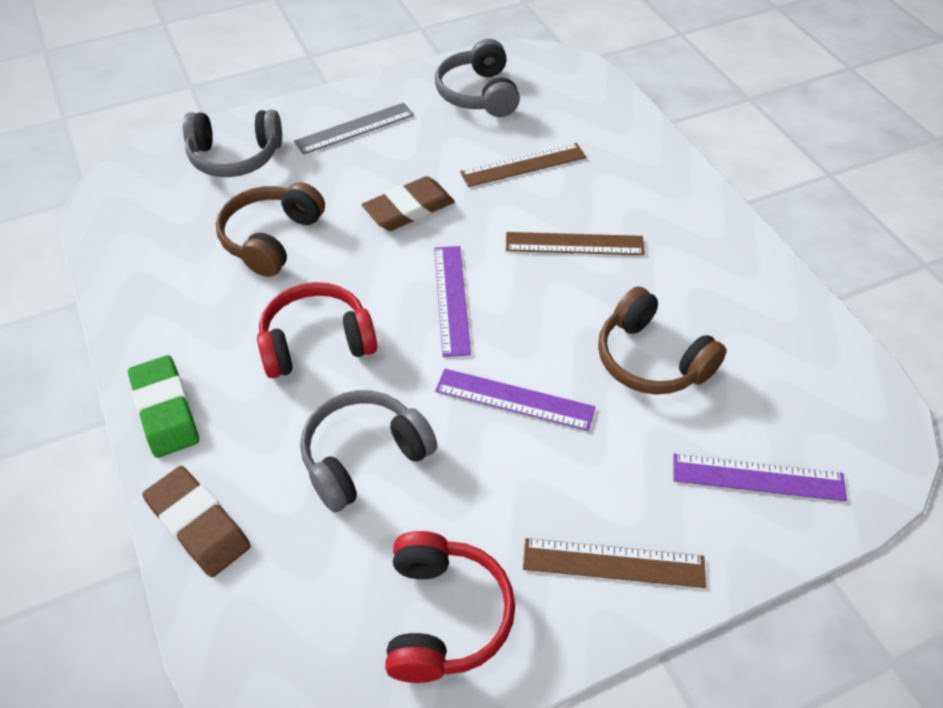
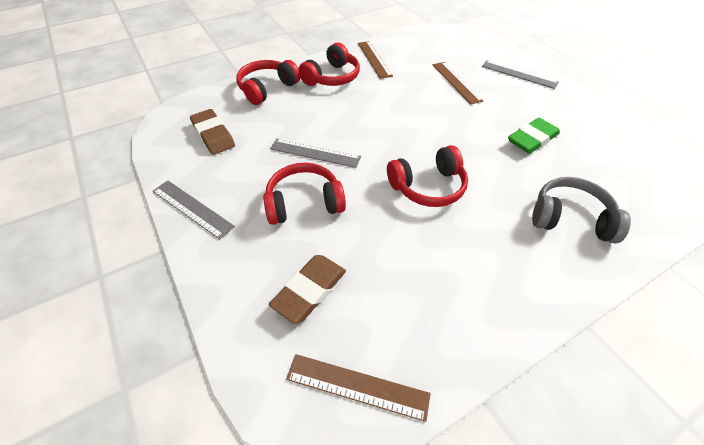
brown headphones: 2 -> 0
grey headphones: 3 -> 1
grey ruler: 1 -> 3
purple ruler: 3 -> 0
red headphones: 2 -> 4

